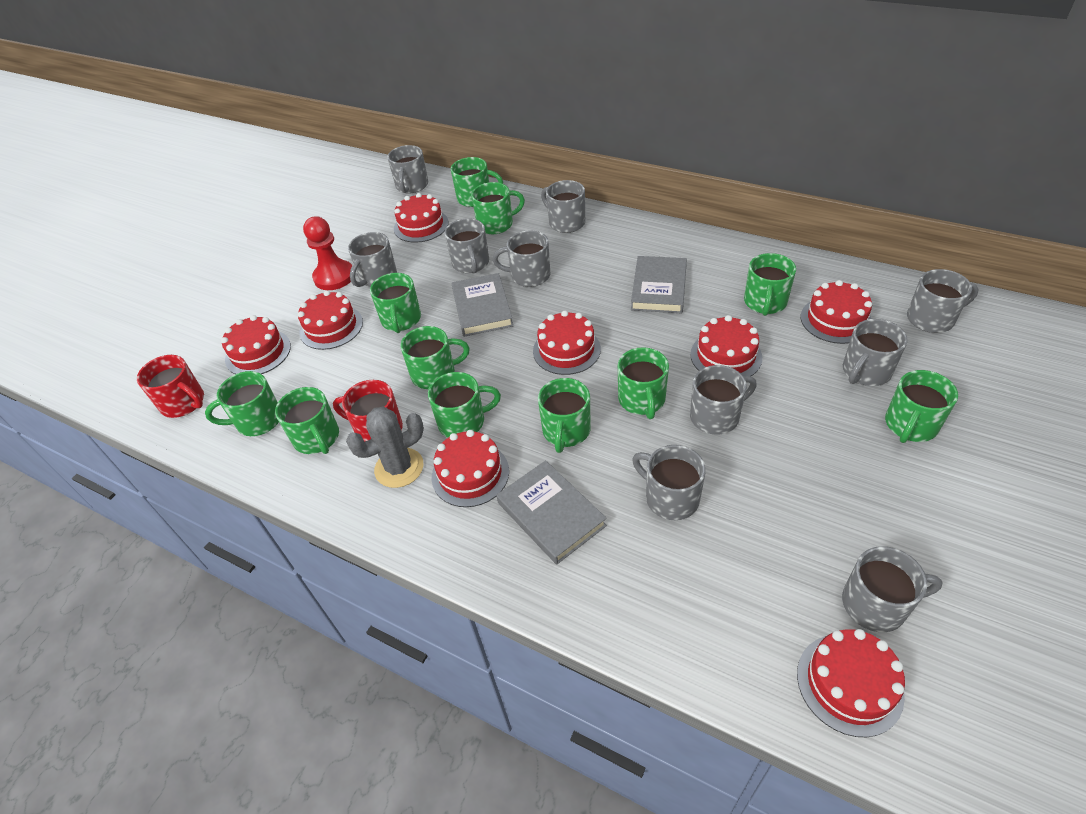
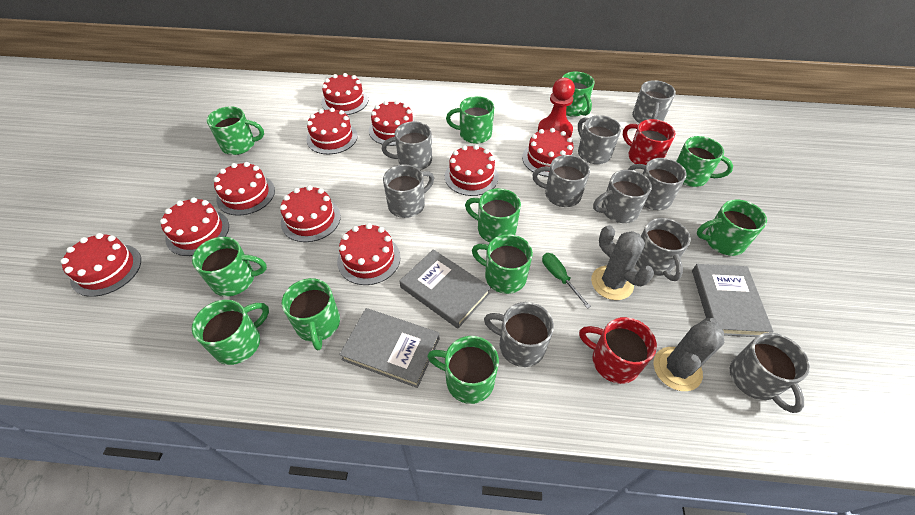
green screwdriver: 0 -> 1
grey cactus: 1 -> 2
red cake: 8 -> 10

